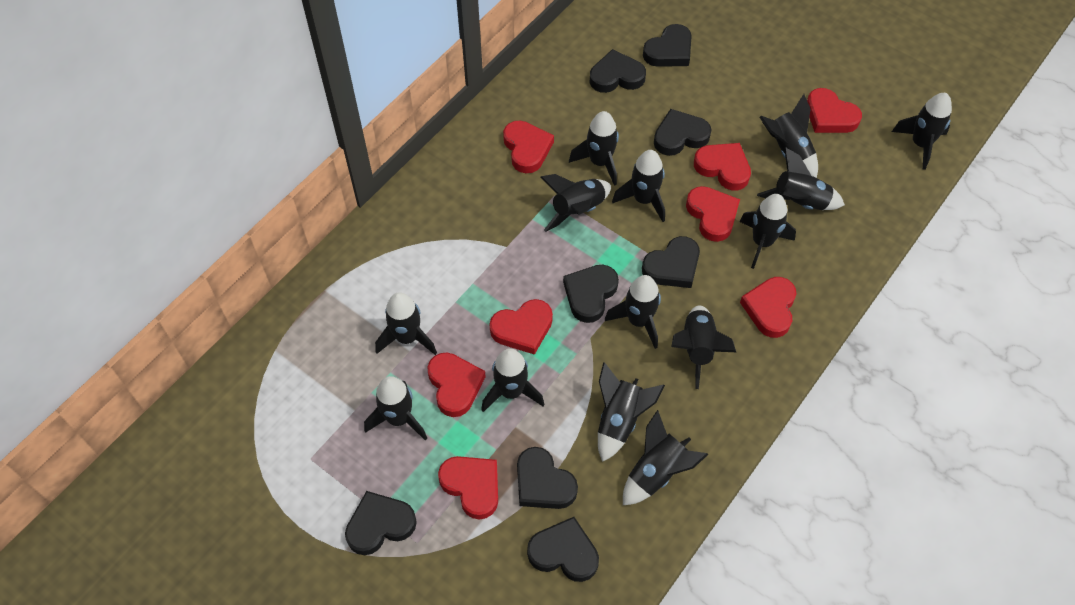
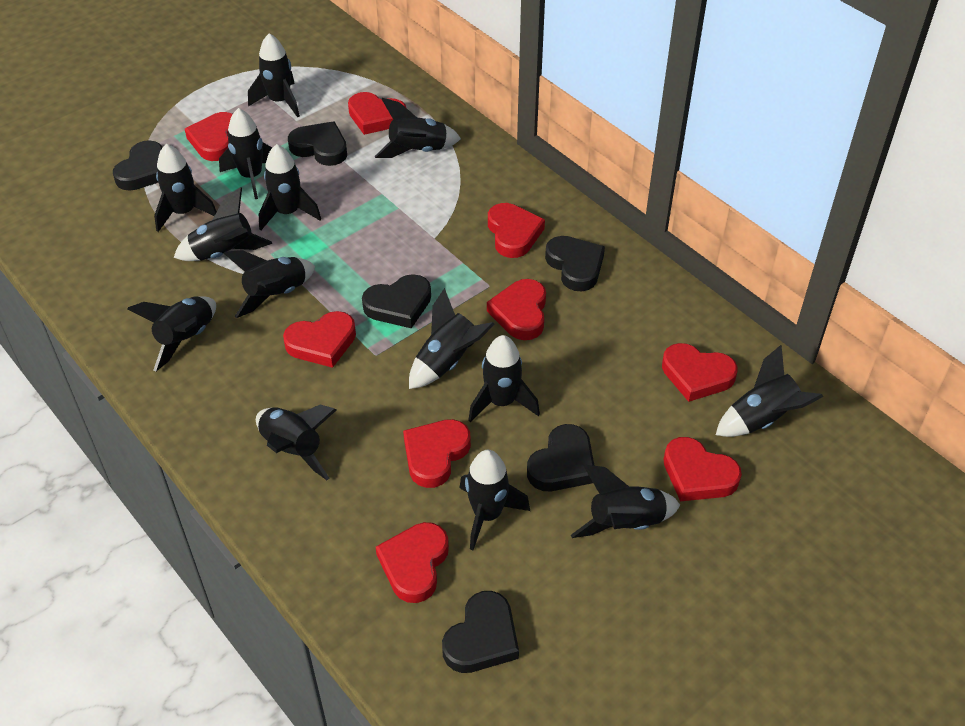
black heart: 8 -> 6
red heart: 8 -> 9

